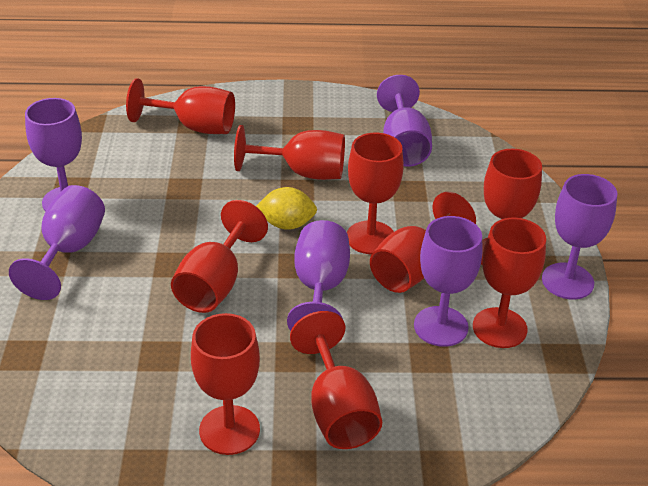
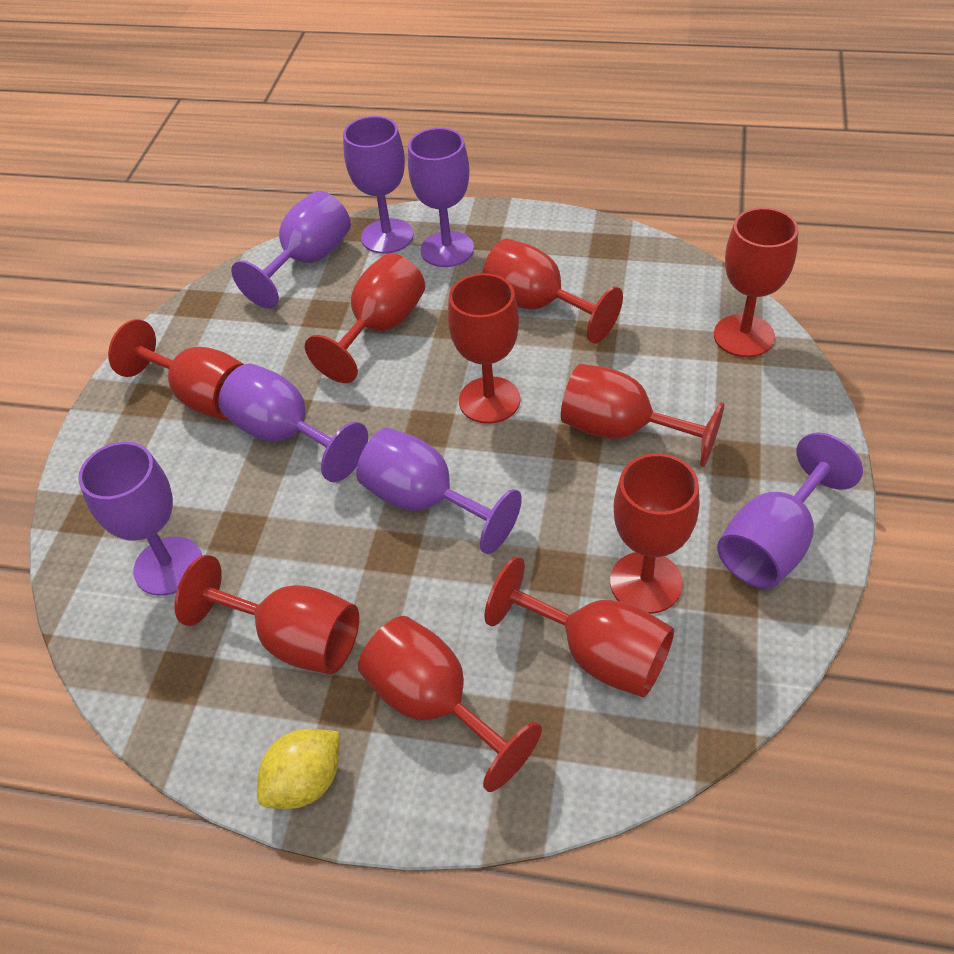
purple goblet: 6 -> 7
red goblet: 9 -> 10

